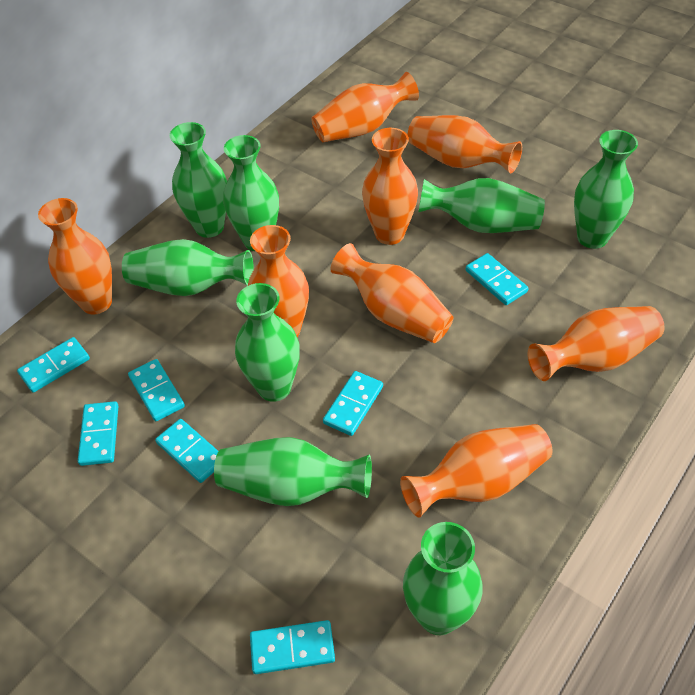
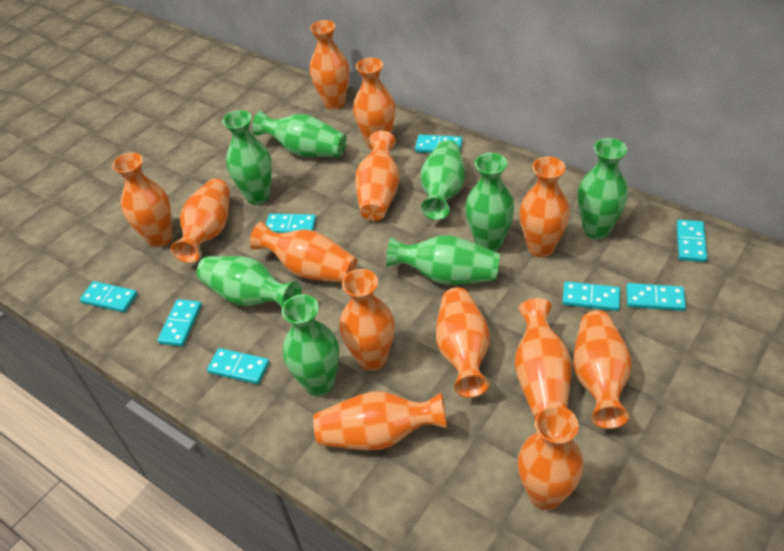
orange vase: 8 -> 13
turquoise domino: 7 -> 8

